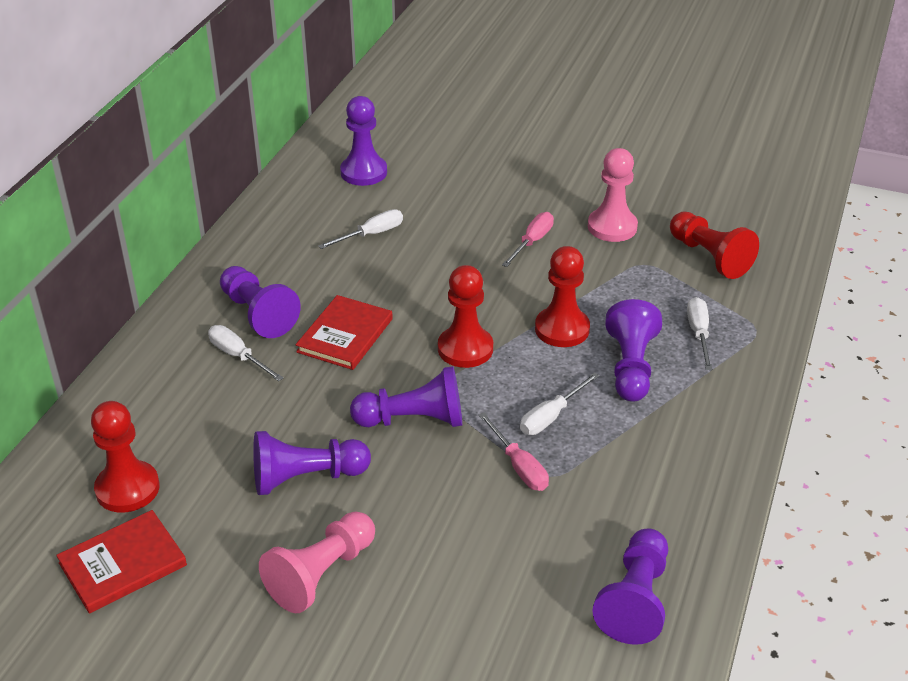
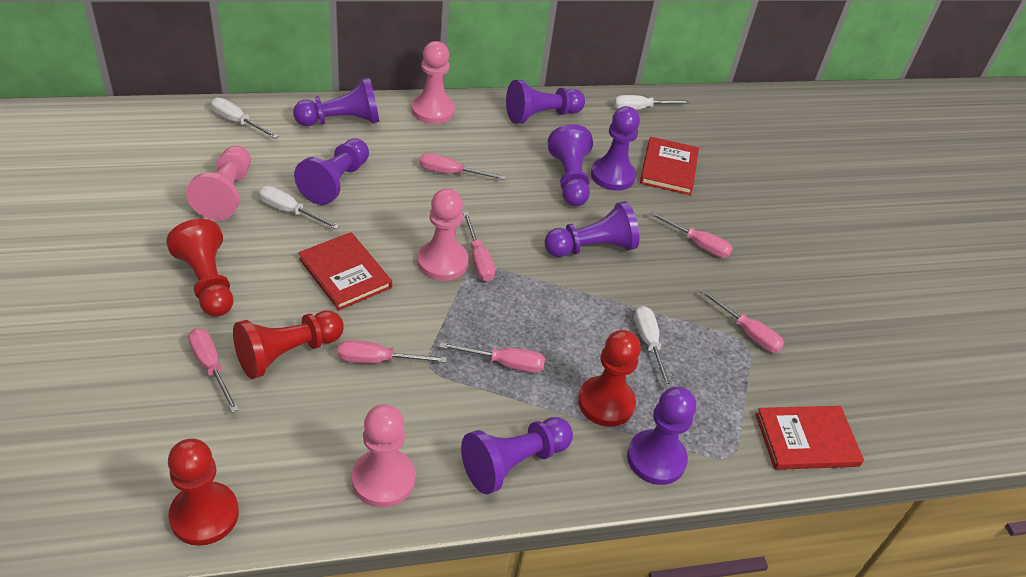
pink pawn: 2 -> 4
pink screwdriver: 2 -> 7
purple pawn: 6 -> 8
red book: 2 -> 3

